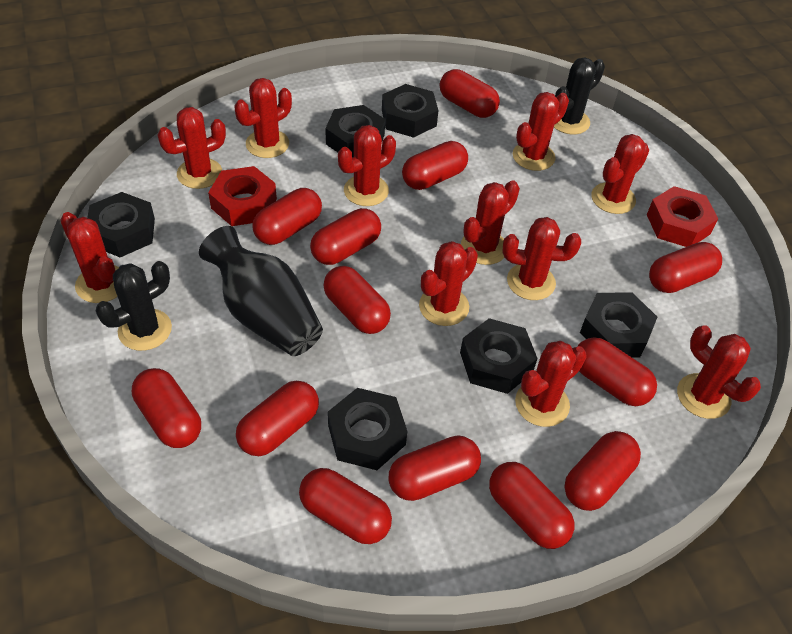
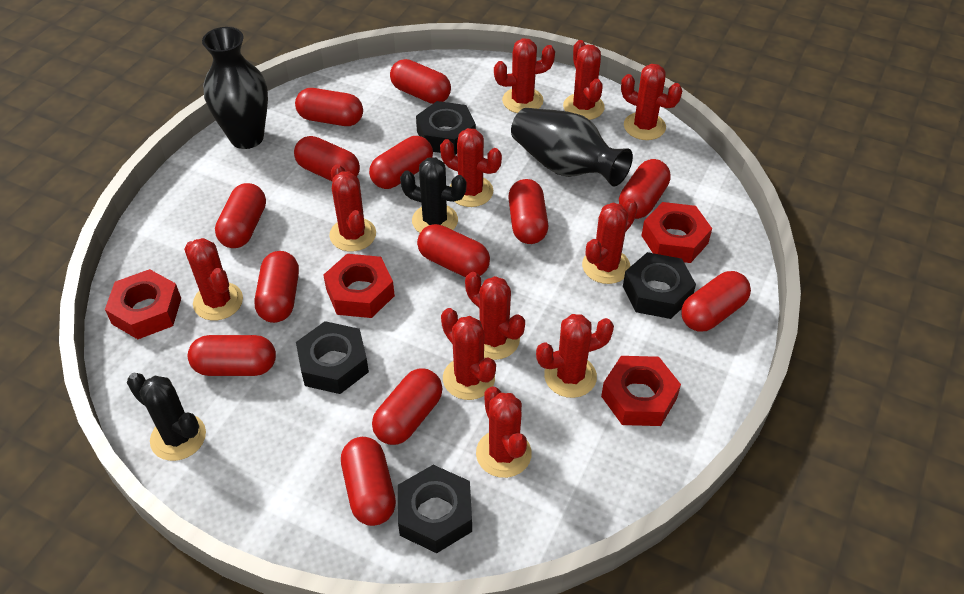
black nut: 6 -> 4
black vase: 1 -> 2
red nut: 2 -> 4

